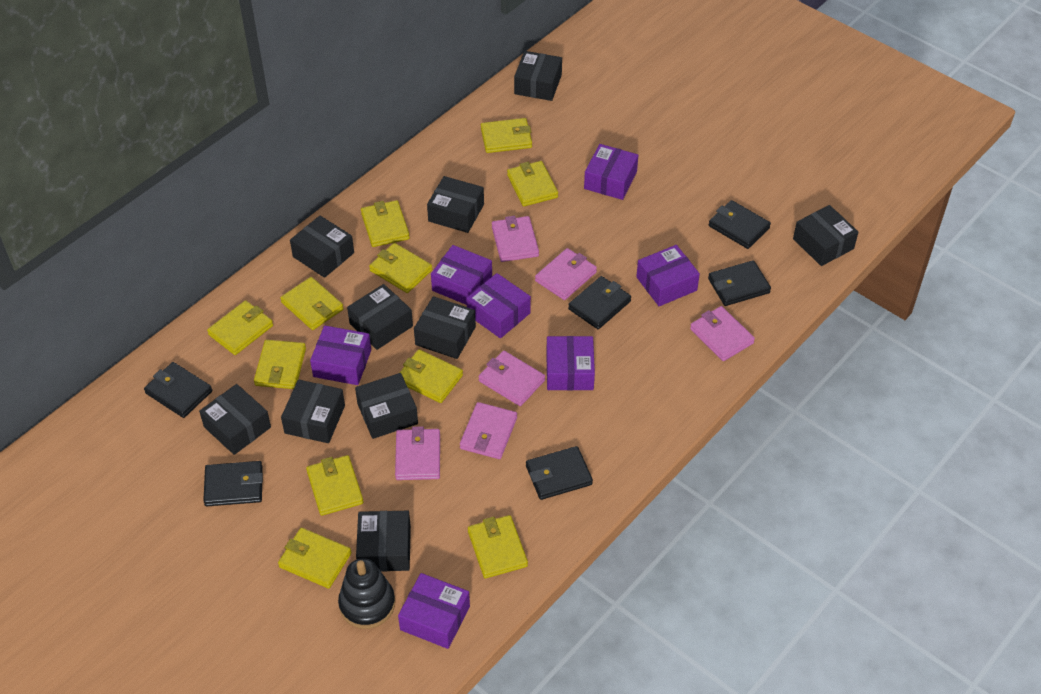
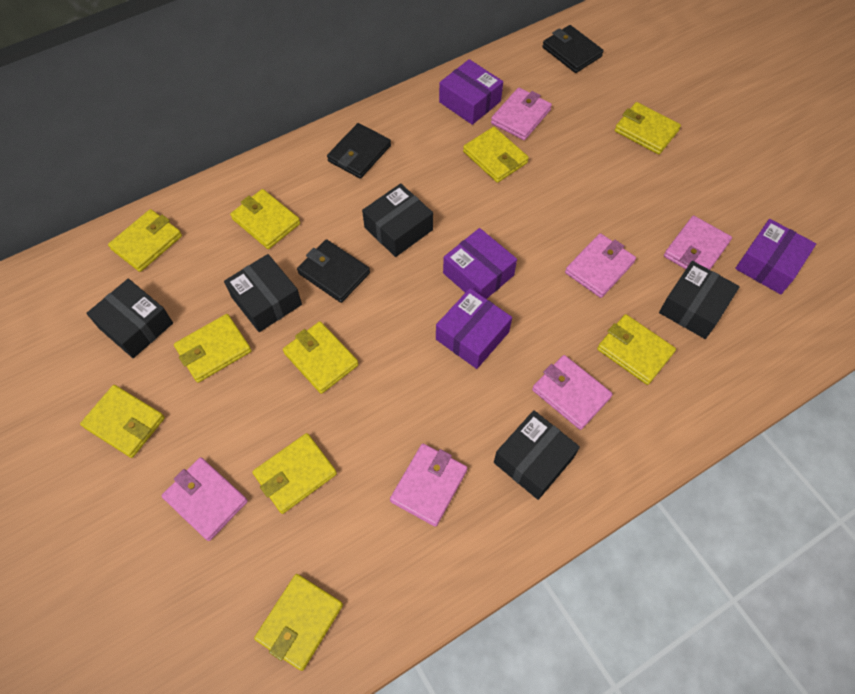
black box: 10 -> 5
black stacking toy: 1 -> 0
black wallet: 6 -> 3
purple box: 7 -> 4
yellow wallet: 11 -> 10

